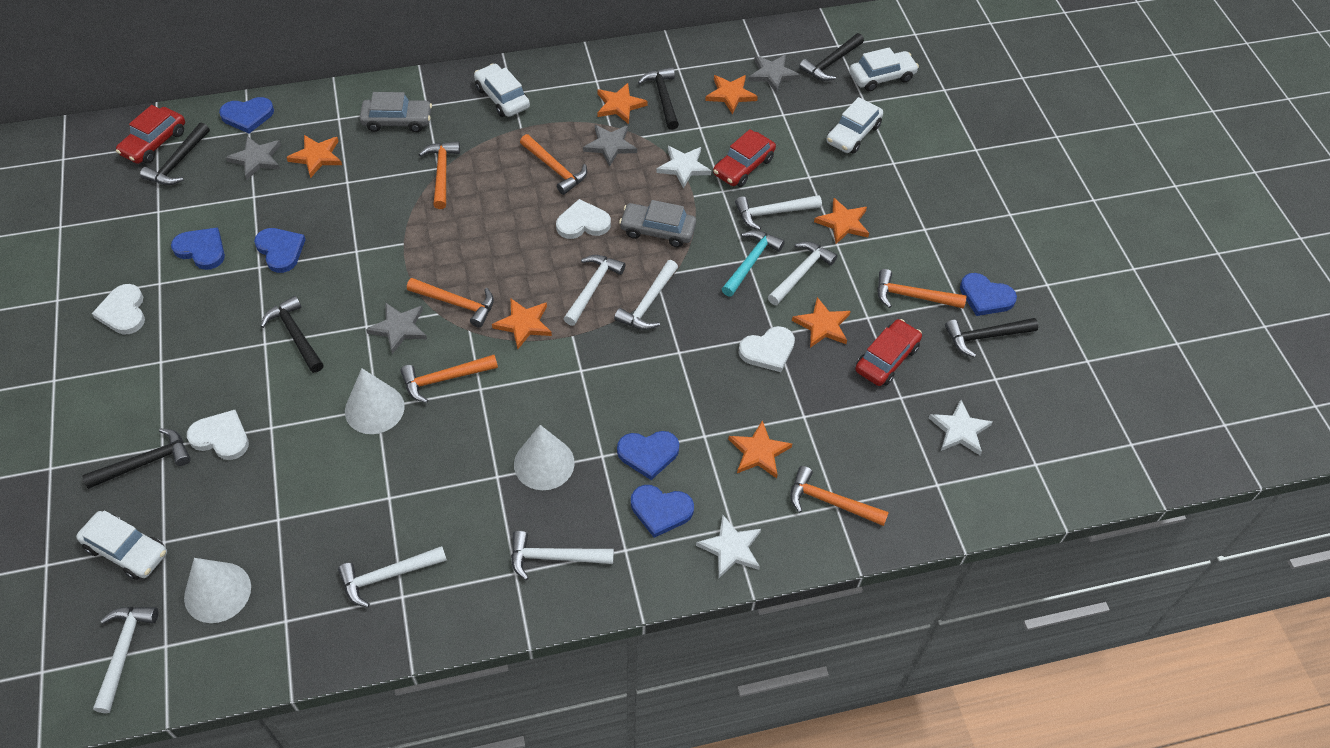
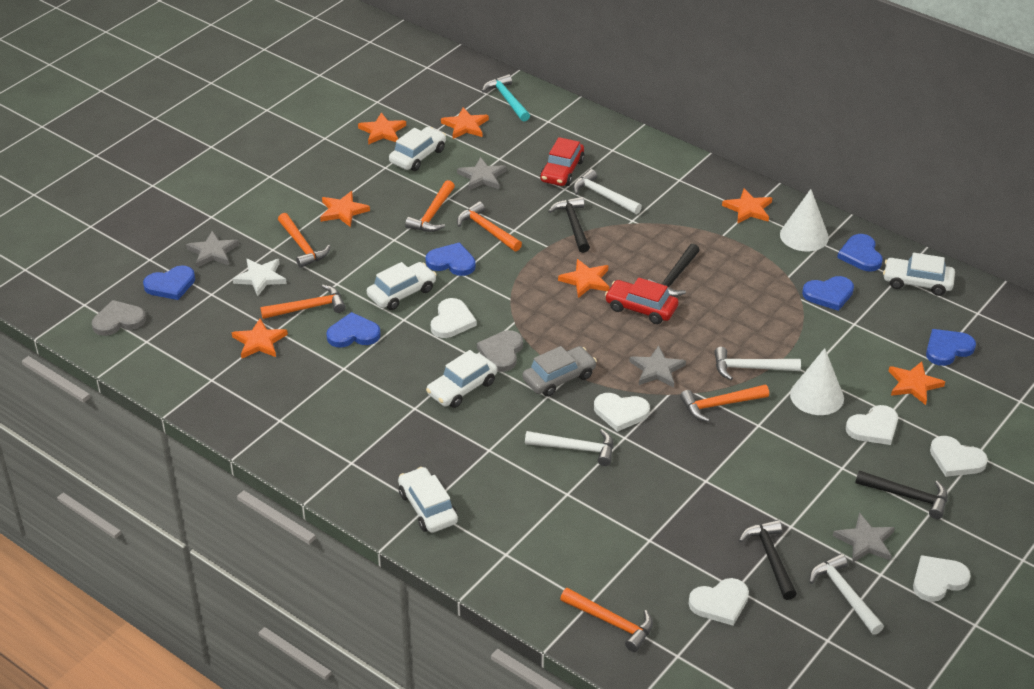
black hammer: 6 -> 4
grey car: 2 -> 1
grey heart: 0 -> 2
red car: 3 -> 2
white car: 4 -> 5
white cone: 3 -> 2
white hammer: 7 -> 4
white heart: 4 -> 6
white star: 3 -> 1

